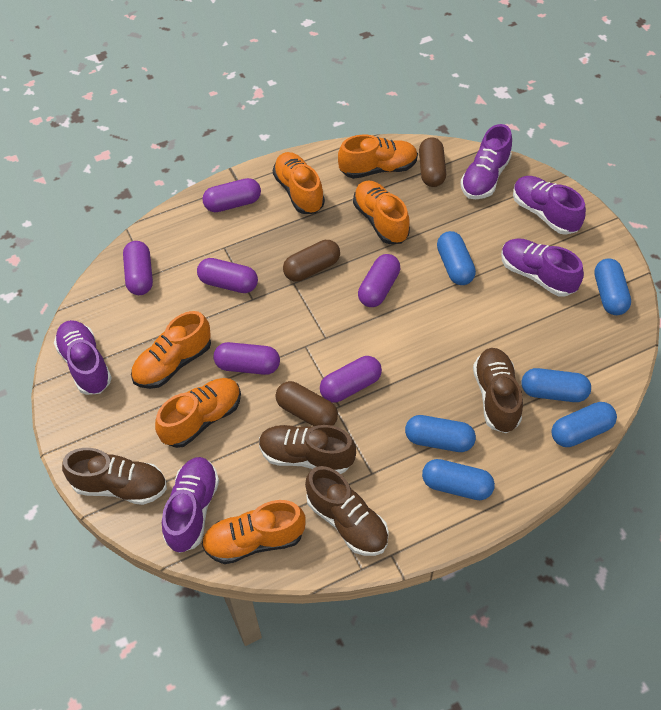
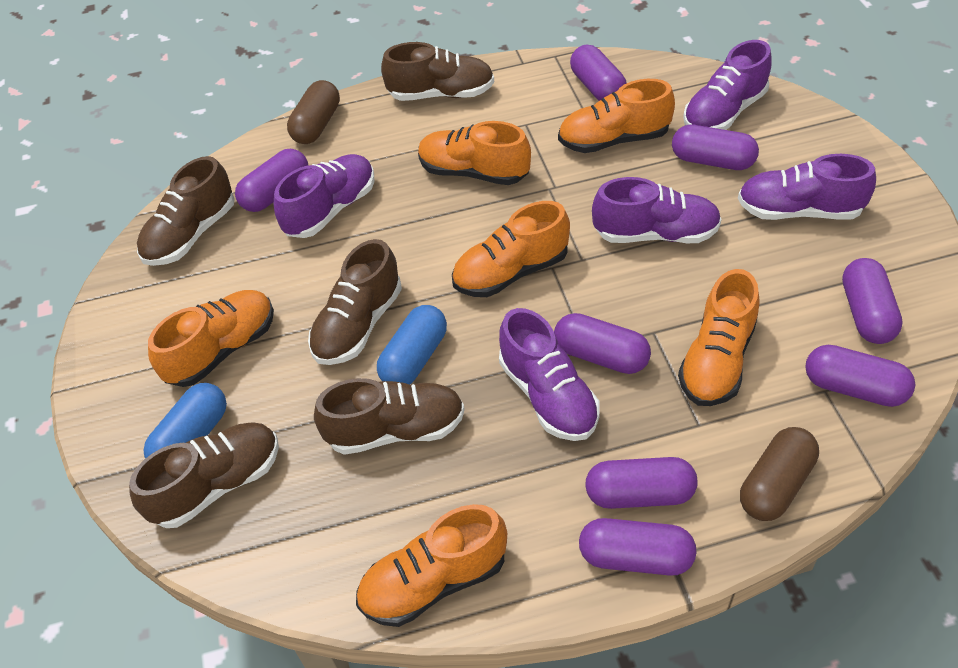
blue capsule: 6 -> 2
brown capsule: 3 -> 2
brown shoe: 4 -> 5
purple capsule: 6 -> 8

